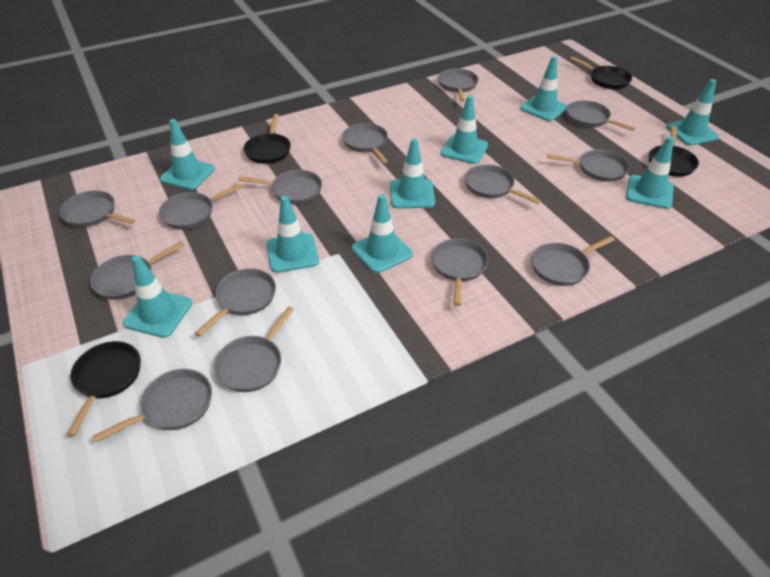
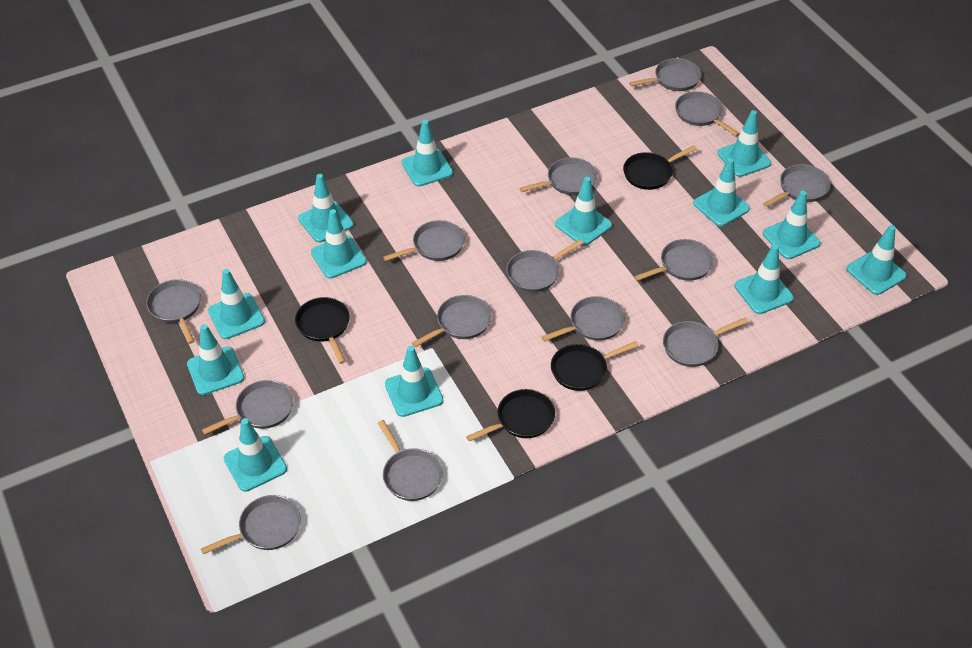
turquoise traffic cone: 9 -> 13

